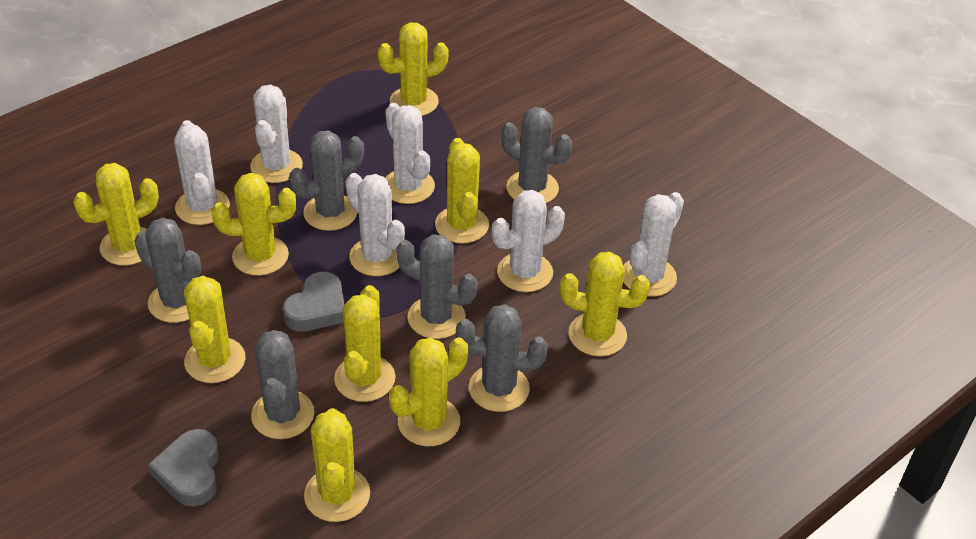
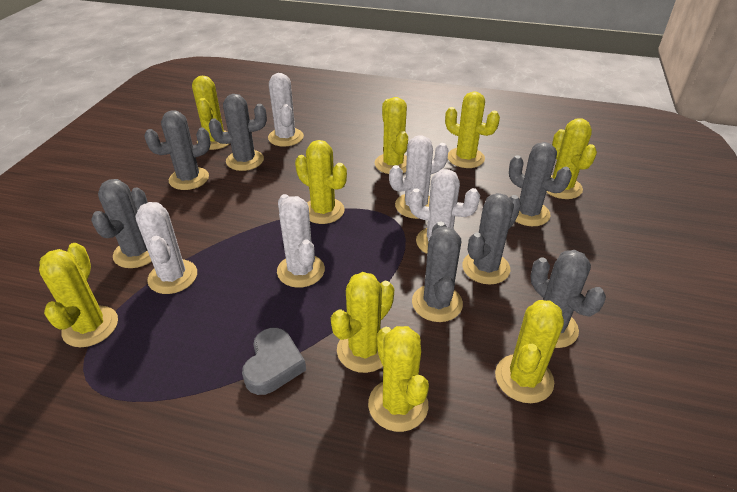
grey cactus: 6 -> 7
grey heart: 2 -> 1
white cactus: 6 -> 5

